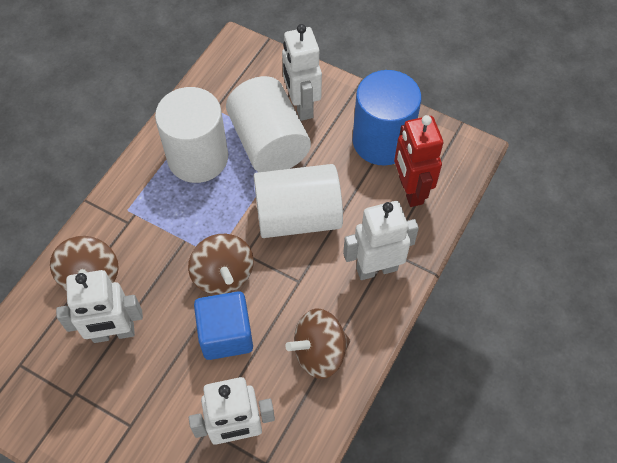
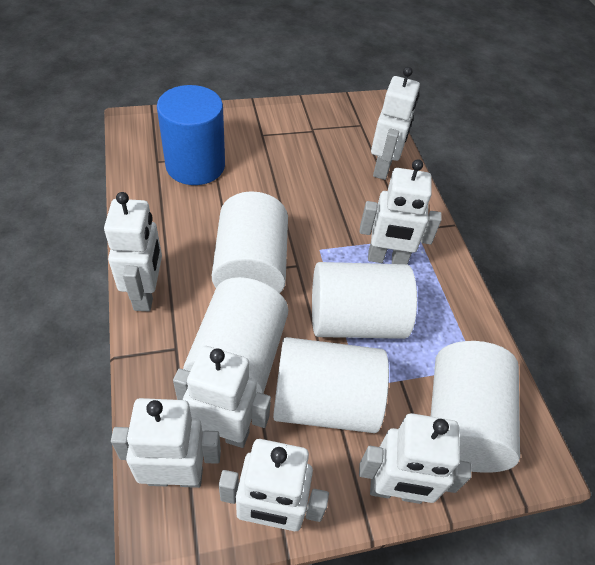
blue cube: 1 -> 0
brown spinning top: 3 -> 0
red robot: 1 -> 0
white cylinder: 3 -> 5
white robot: 4 -> 7

